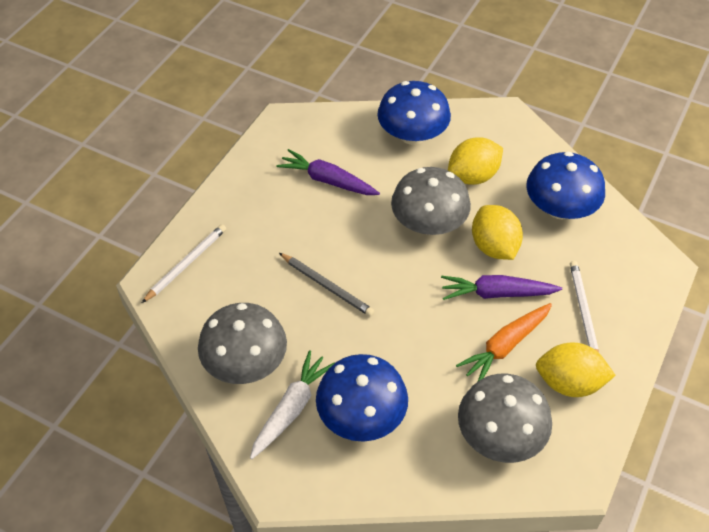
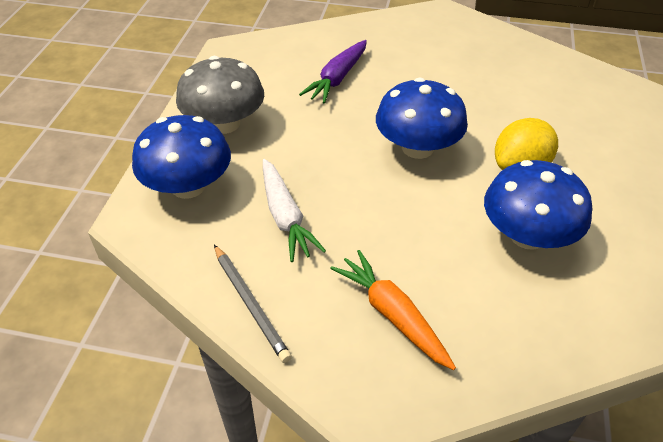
grey mushroom: 3 -> 1
purple carrot: 2 -> 1
white pencil: 2 -> 0
yellow lemon: 3 -> 1

